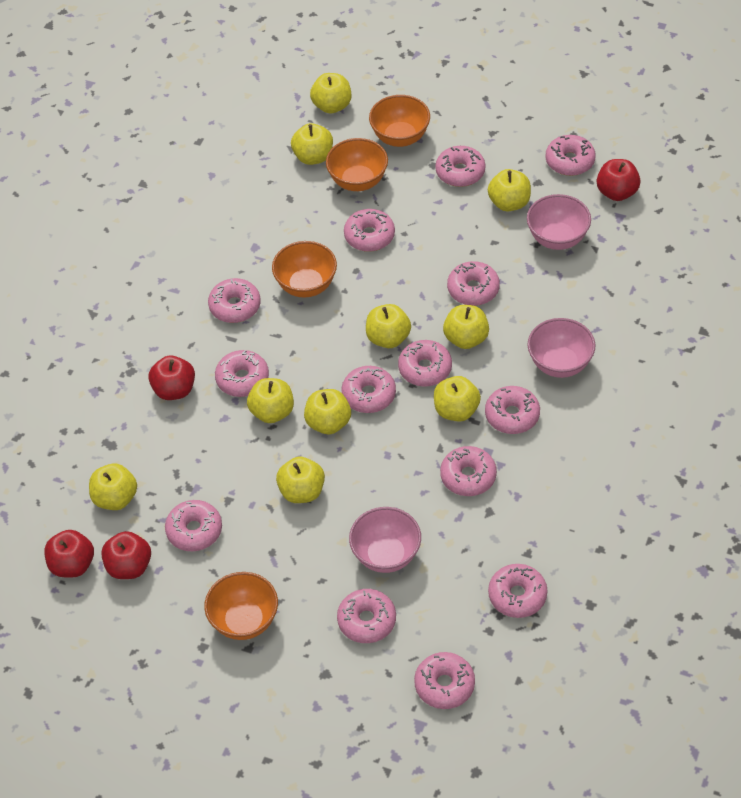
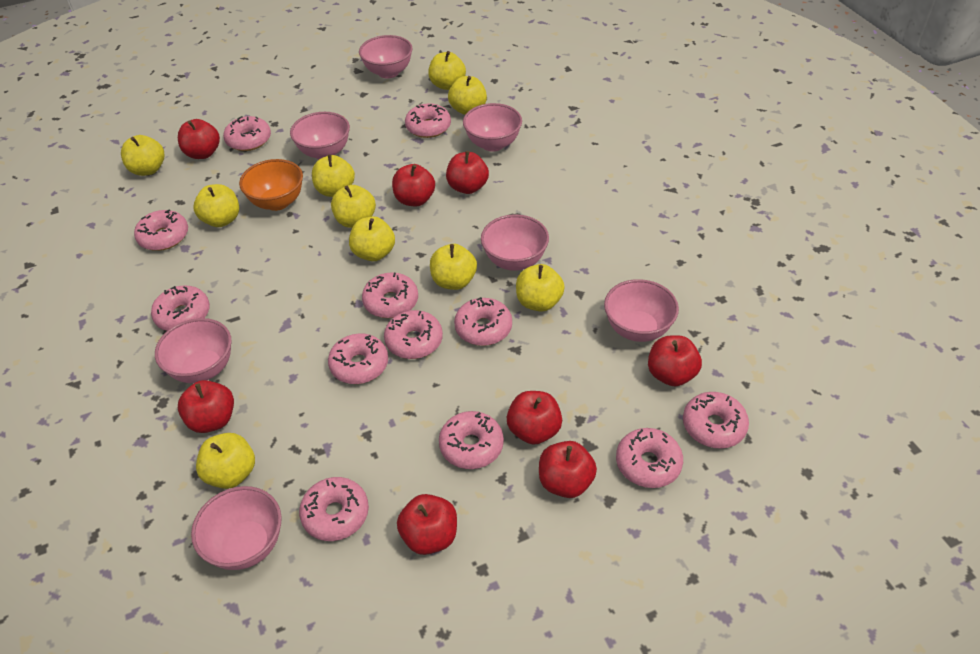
orange bowl: 4 -> 1
pink bowl: 3 -> 7
pink donut: 14 -> 12
red apple: 4 -> 8

